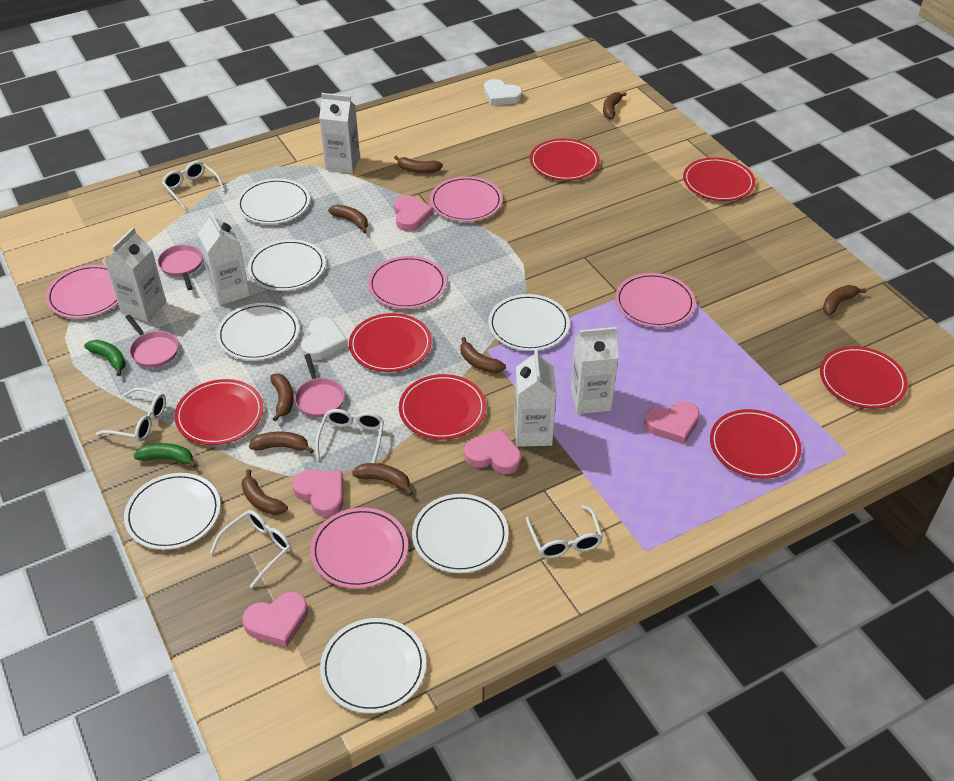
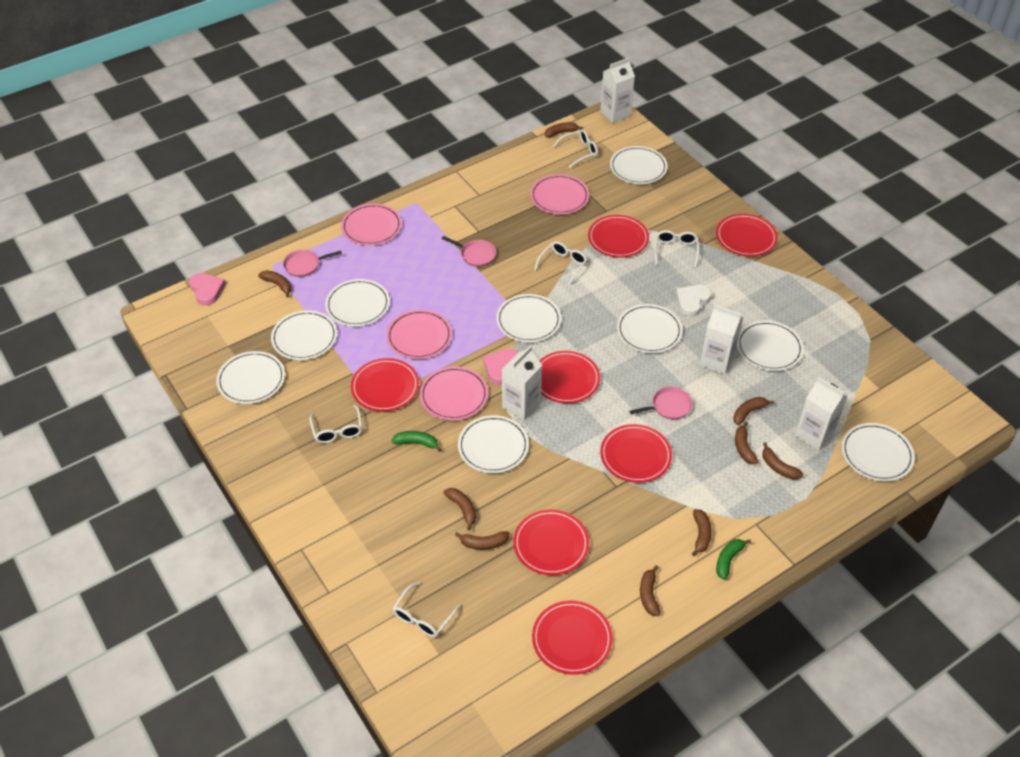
pink heart: 5 -> 2
pink plate: 5 -> 4
white carton: 5 -> 4
white heart: 2 -> 1
white plate: 7 -> 9

